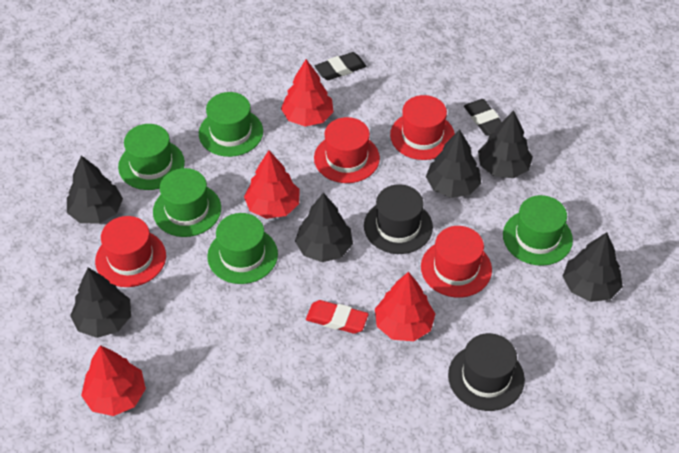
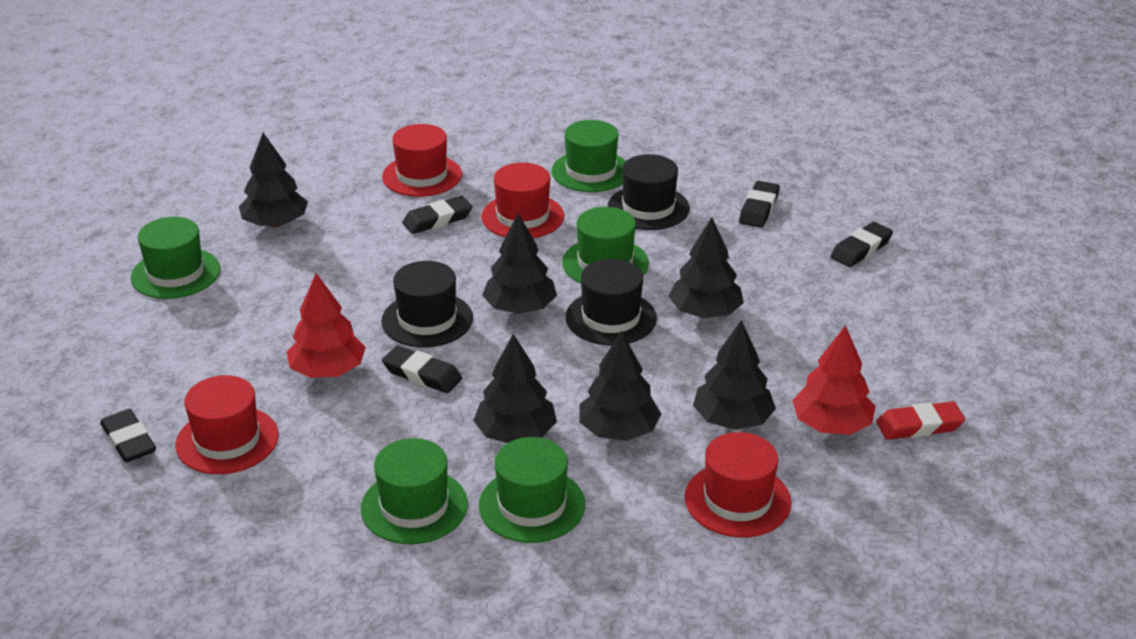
black eraser: 2 -> 5
black hat: 2 -> 3
red tree: 4 -> 2

